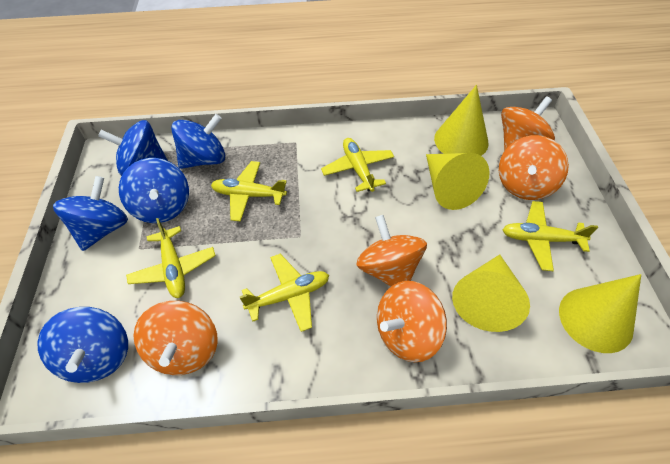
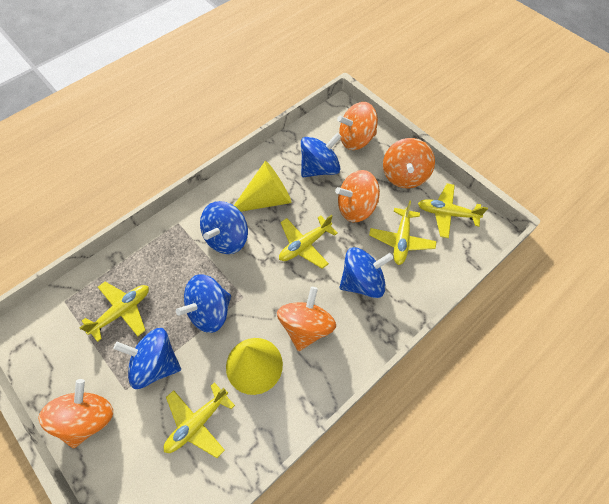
yellow cone: 4 -> 2

